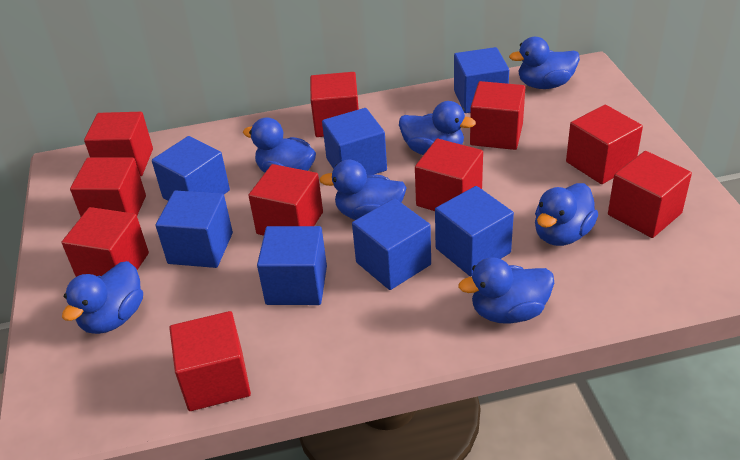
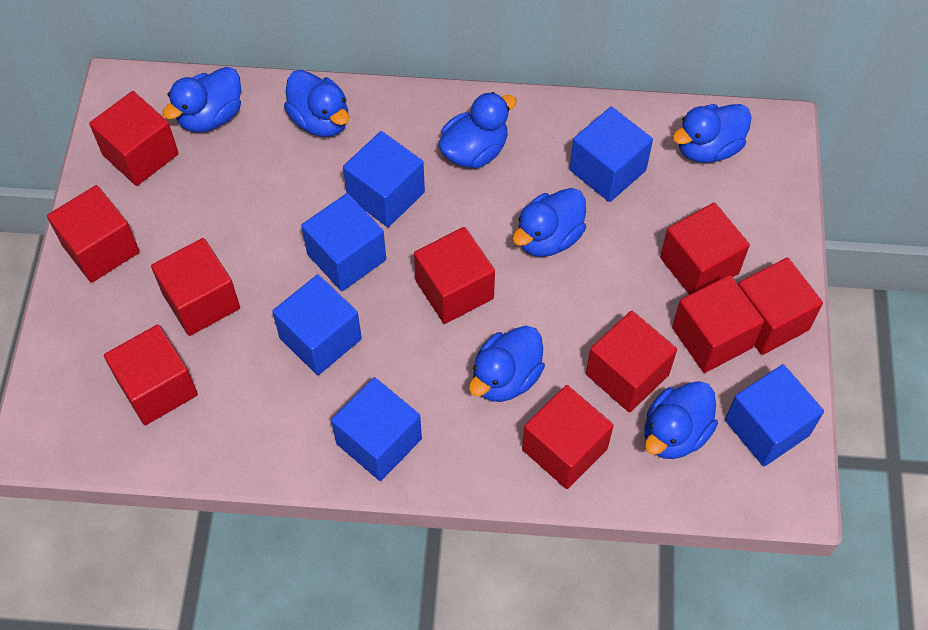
blue cube: 7 -> 6

